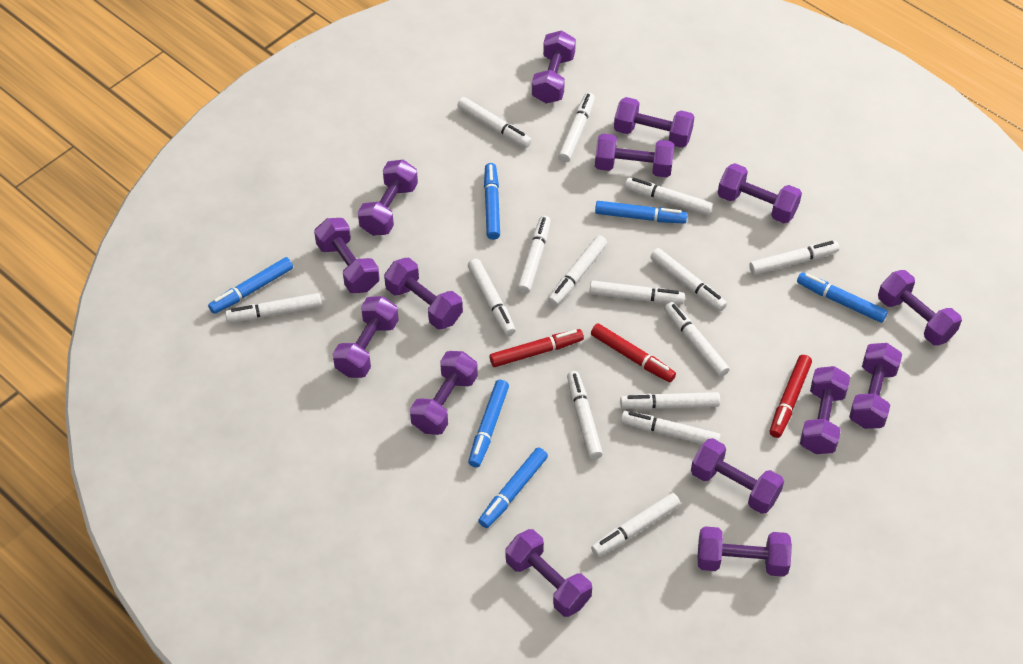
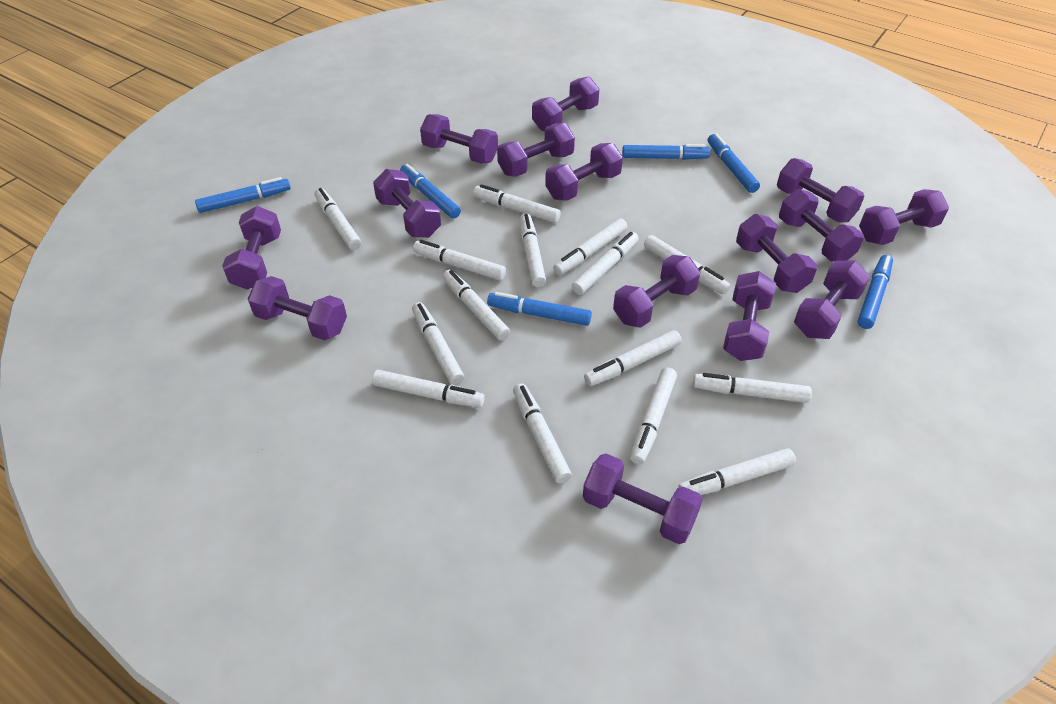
red marker: 3 -> 0

